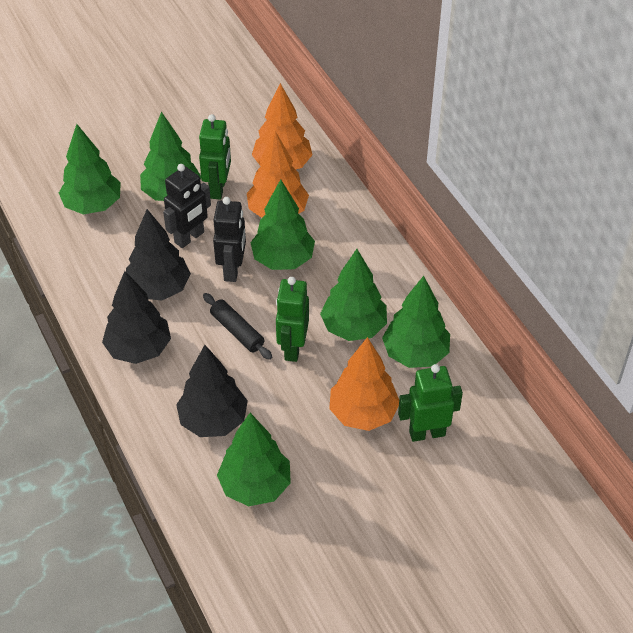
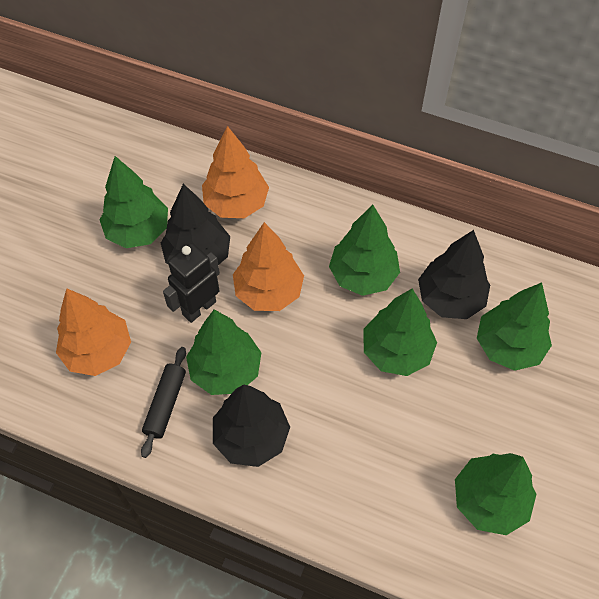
black robot: 2 -> 1
green robot: 3 -> 0

